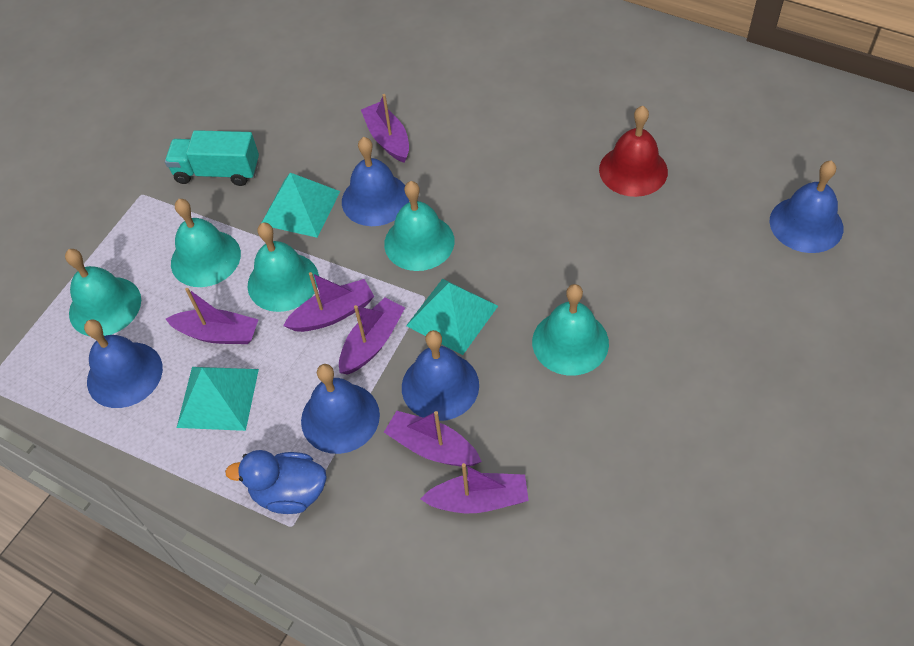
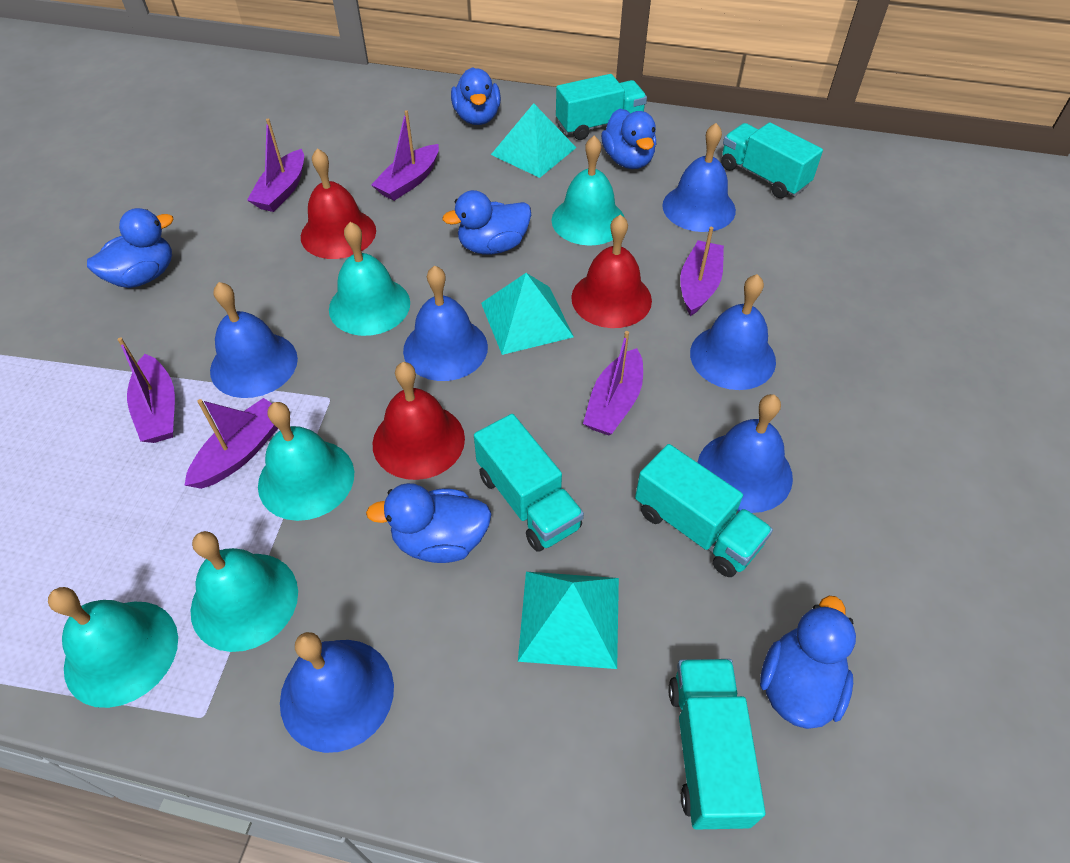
blue bell: 5 -> 6
blue duck: 1 -> 6
red bell: 1 -> 3
turquoise truck: 1 -> 5

